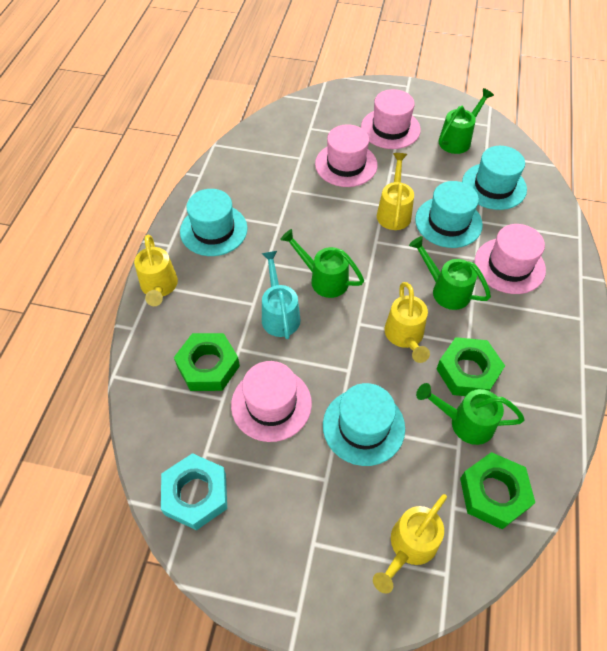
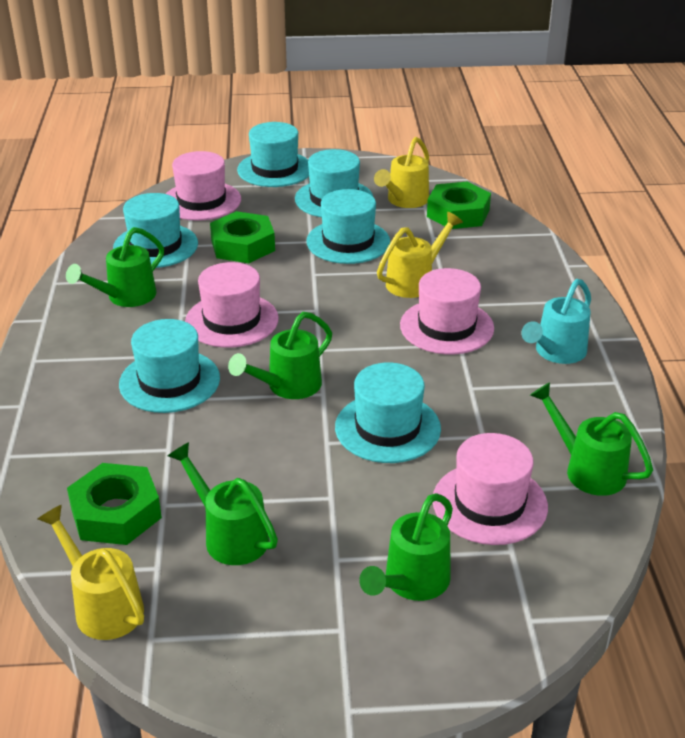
green watering can: 4 -> 5
turquoise hat: 4 -> 6
turquoise nut: 1 -> 0
yellow watering can: 4 -> 3

